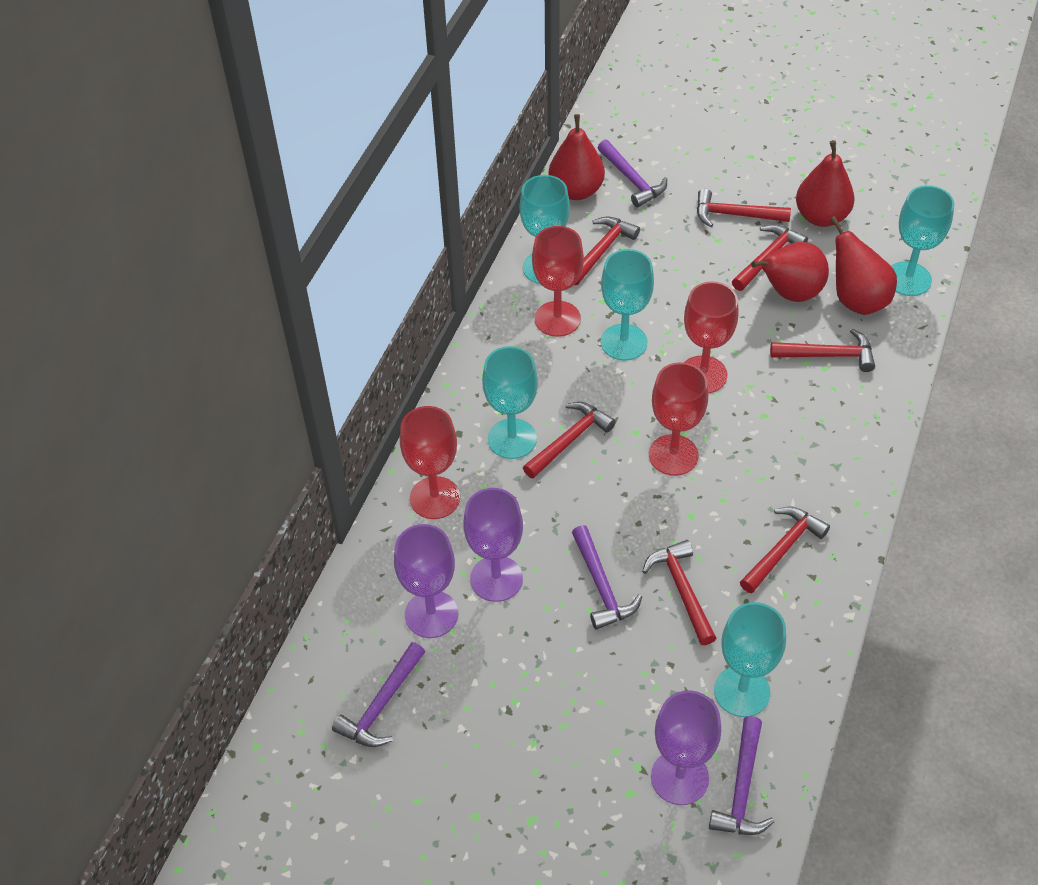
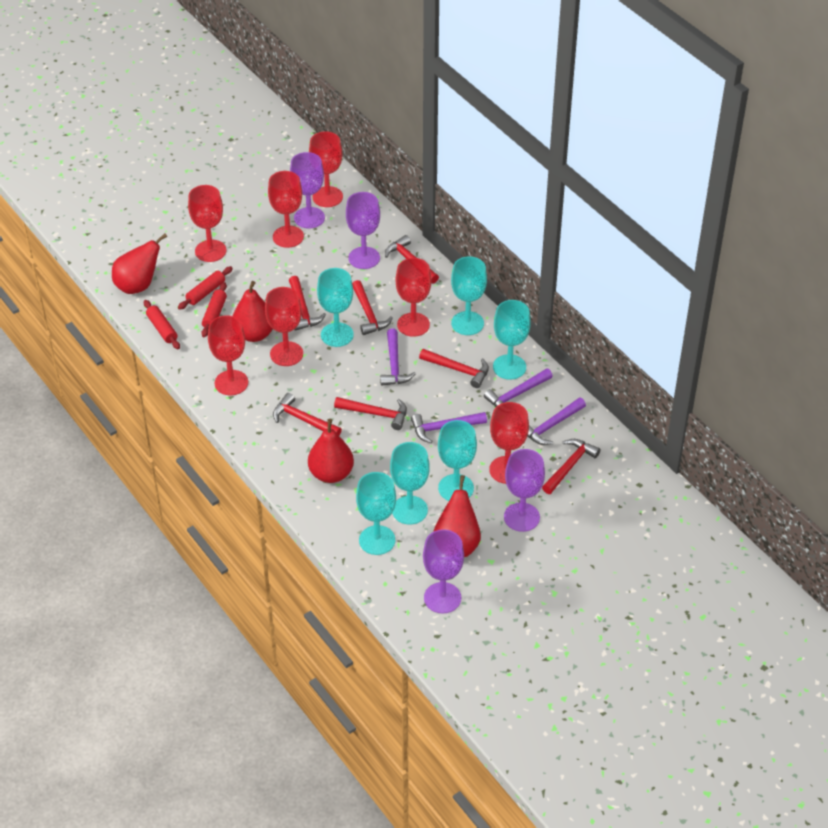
purple goblet: 3 -> 4
red goblet: 4 -> 7
red rolling pin: 0 -> 3
turquoise goblet: 5 -> 6

